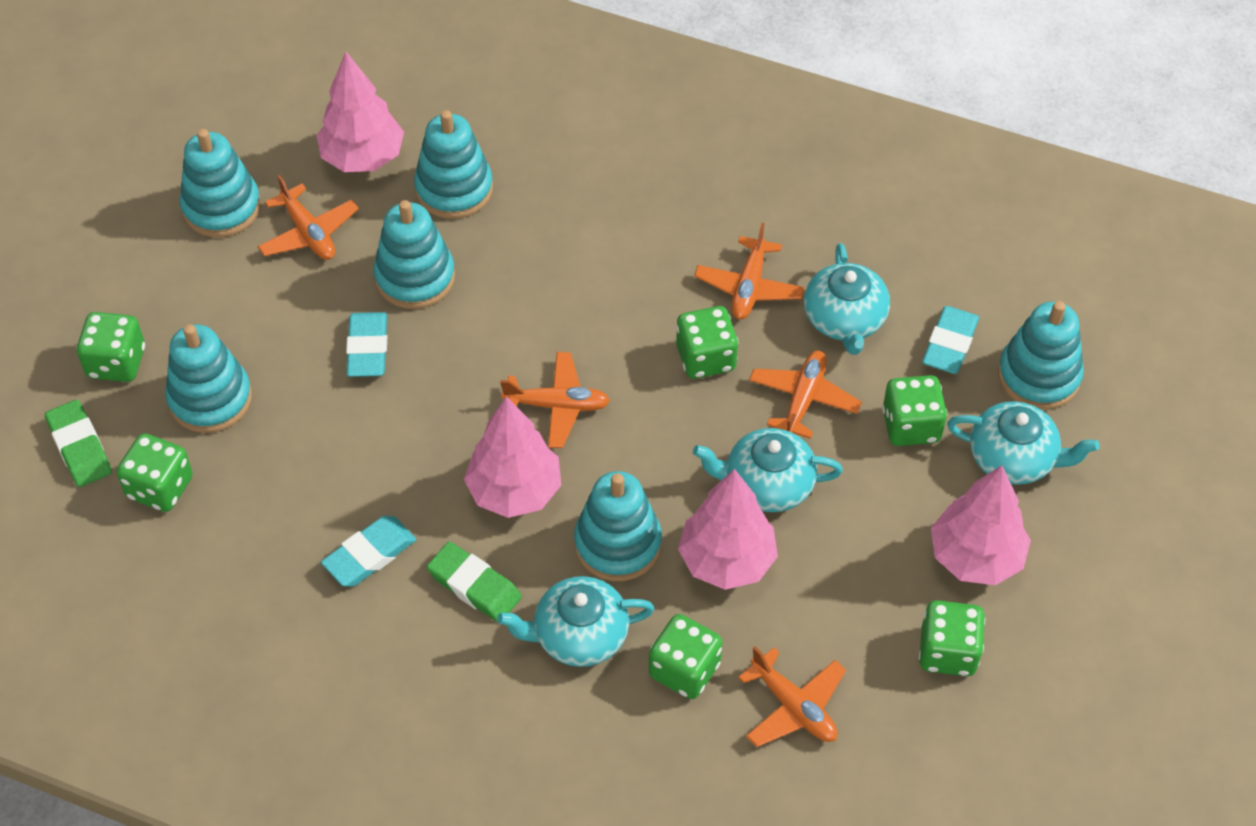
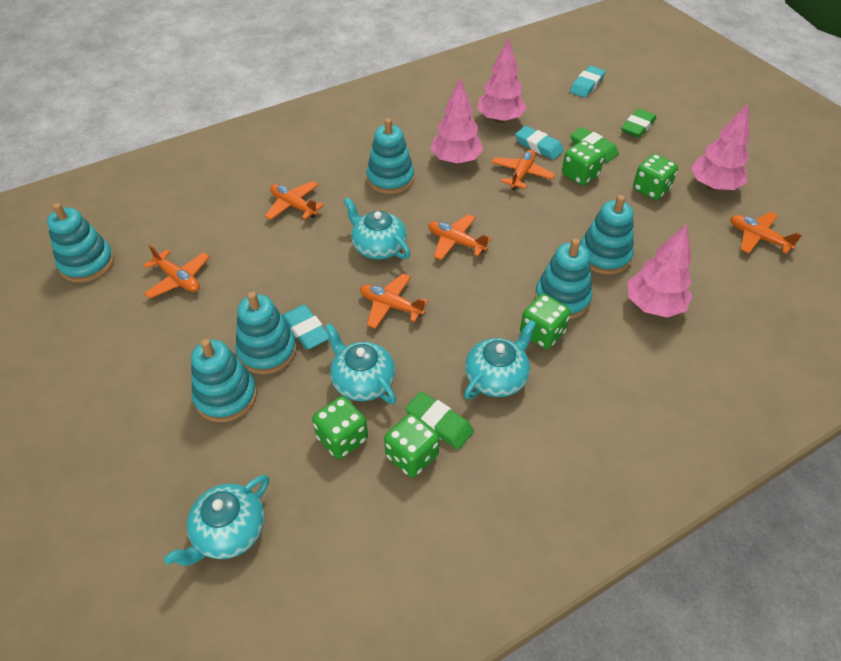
green dice: 6 -> 5
green eraser: 2 -> 3
orange plane: 5 -> 6

